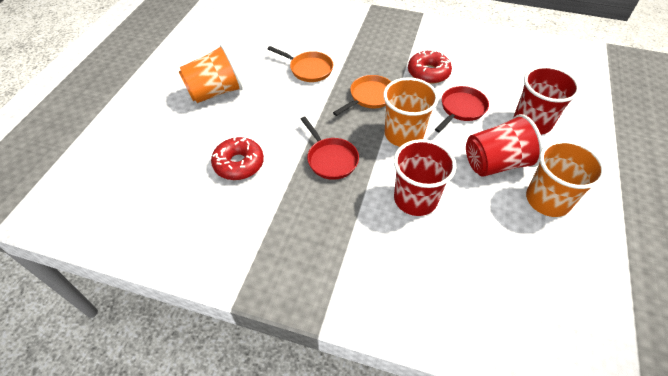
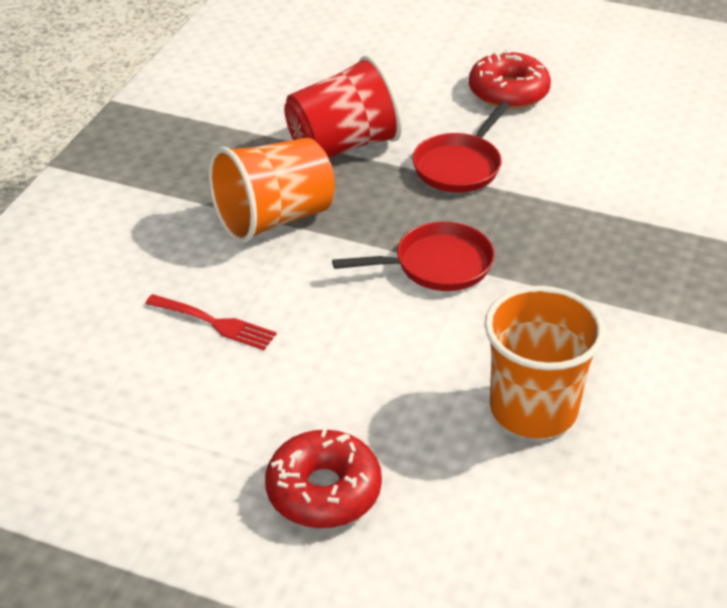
orange cup: 3 -> 2
orange pan: 2 -> 0
red cup: 3 -> 1
red fork: 0 -> 1

